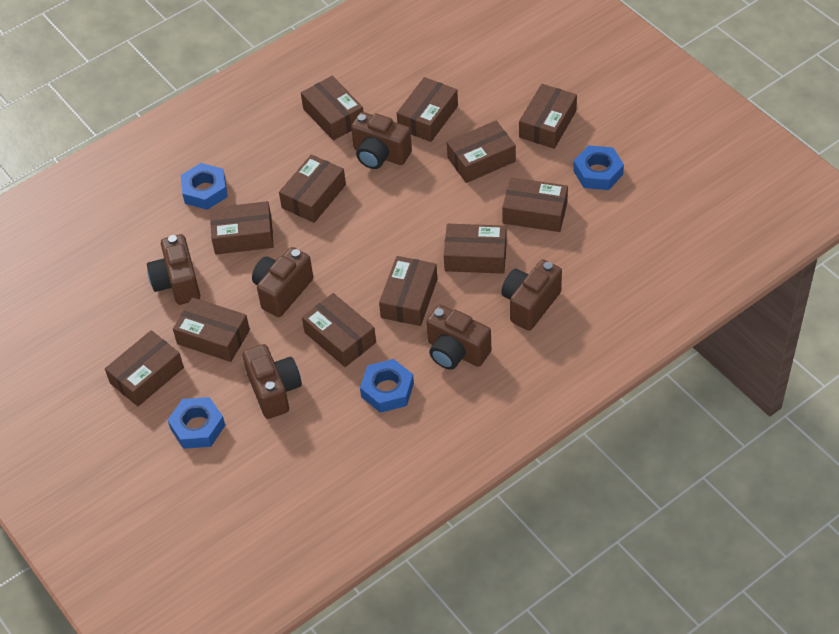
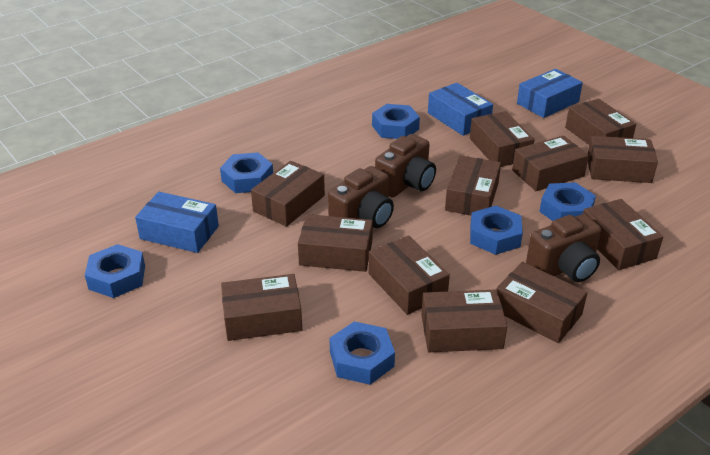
blue box: 0 -> 3
blue nut: 4 -> 6
brown camera: 6 -> 3

